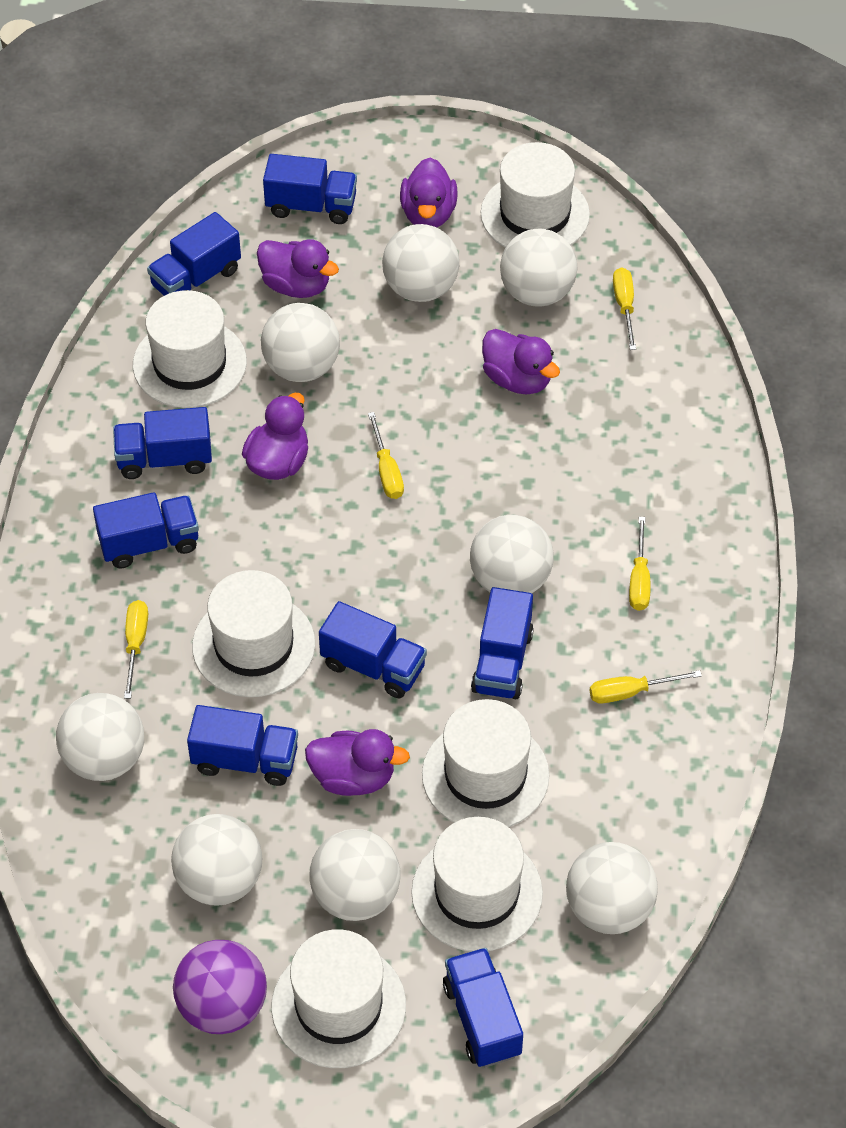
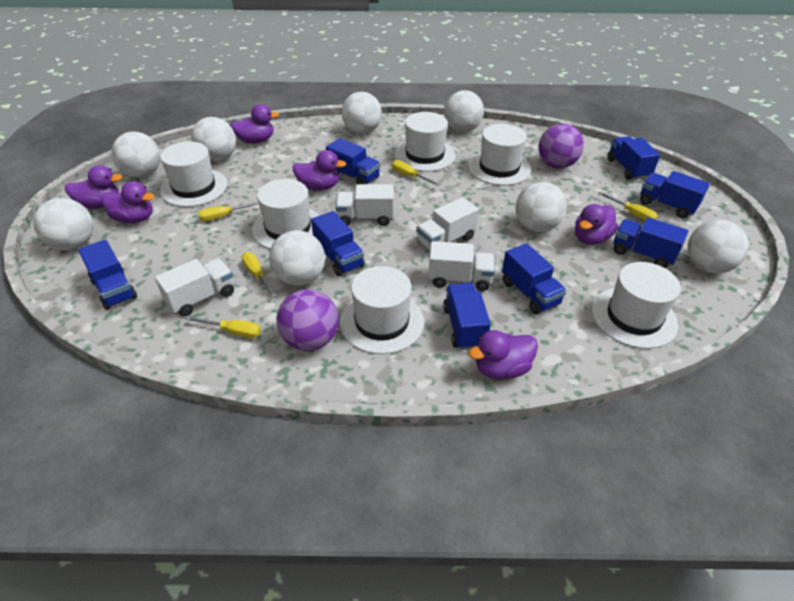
purple ball: 1 -> 2
purple duck: 5 -> 6
white truck: 0 -> 4

